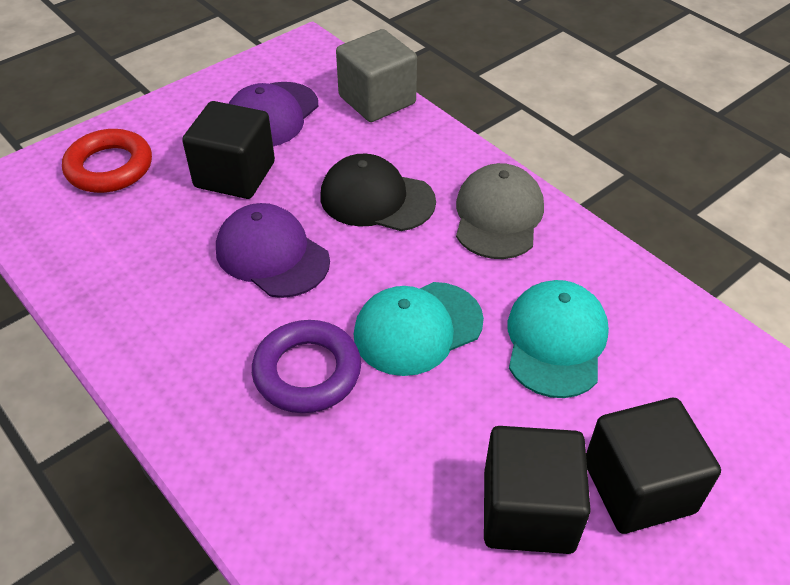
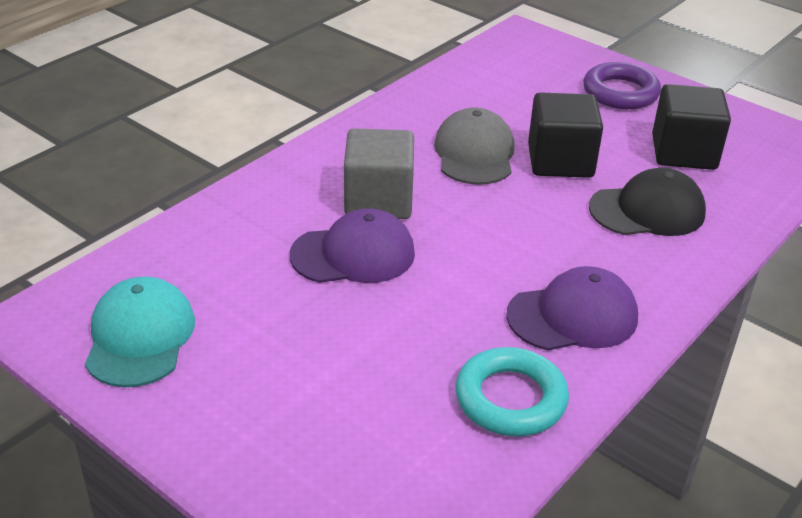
black cube: 3 -> 2
red ring: 1 -> 0
turquoise cap: 2 -> 1
turquoise ring: 0 -> 1

